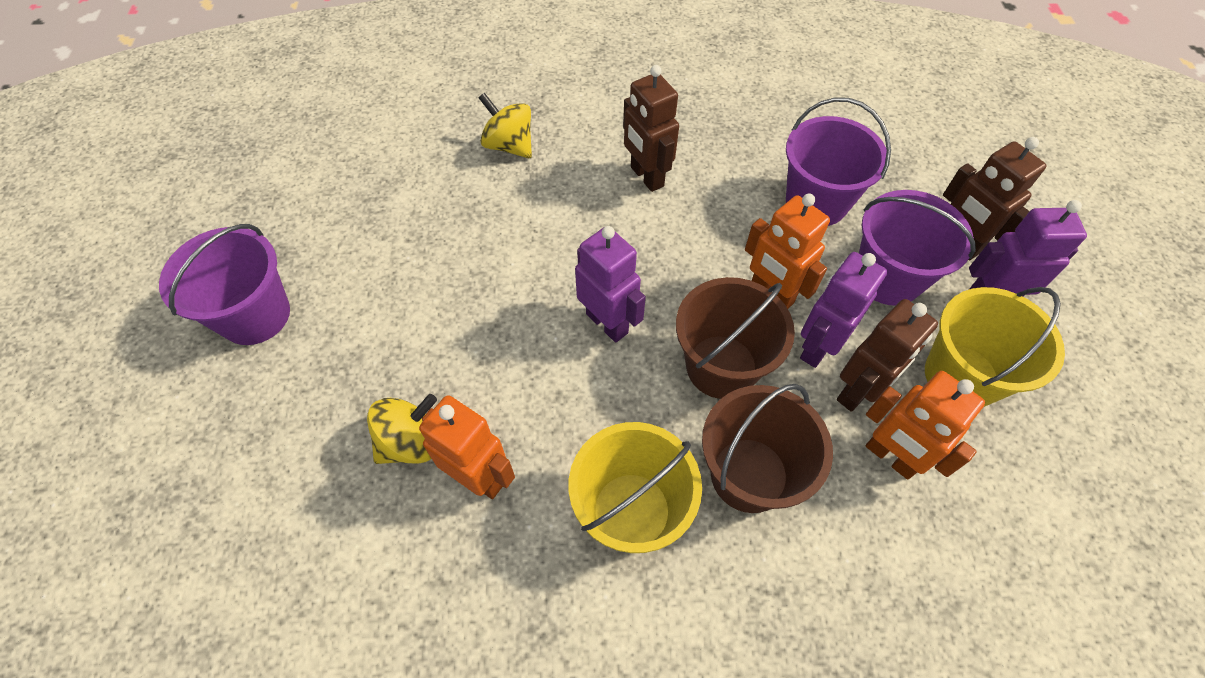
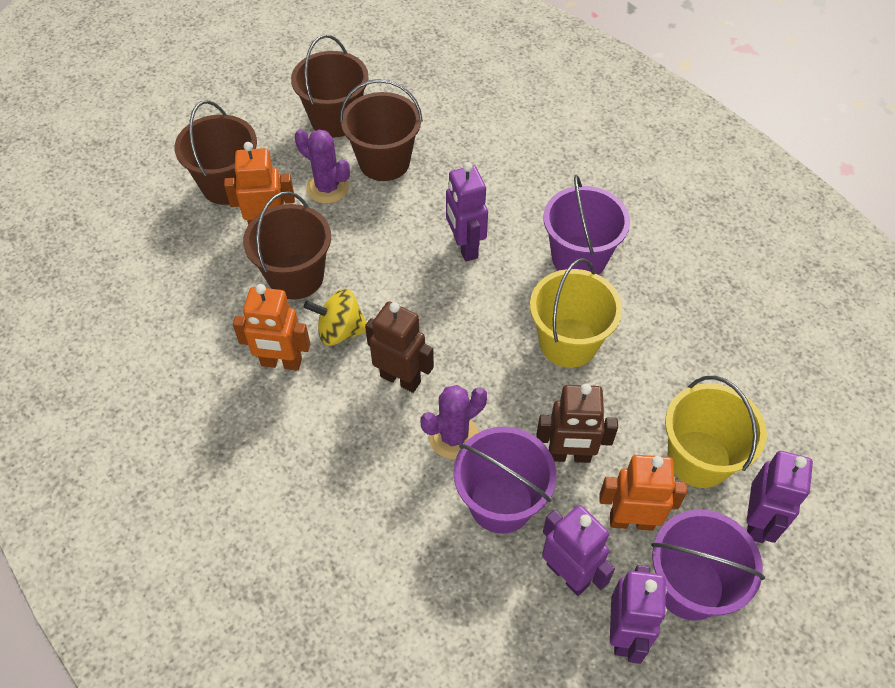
brown bucket: 2 -> 4
brown robot: 3 -> 2
purple cactus: 0 -> 2
purple robot: 3 -> 4
yellow spinning top: 2 -> 1

